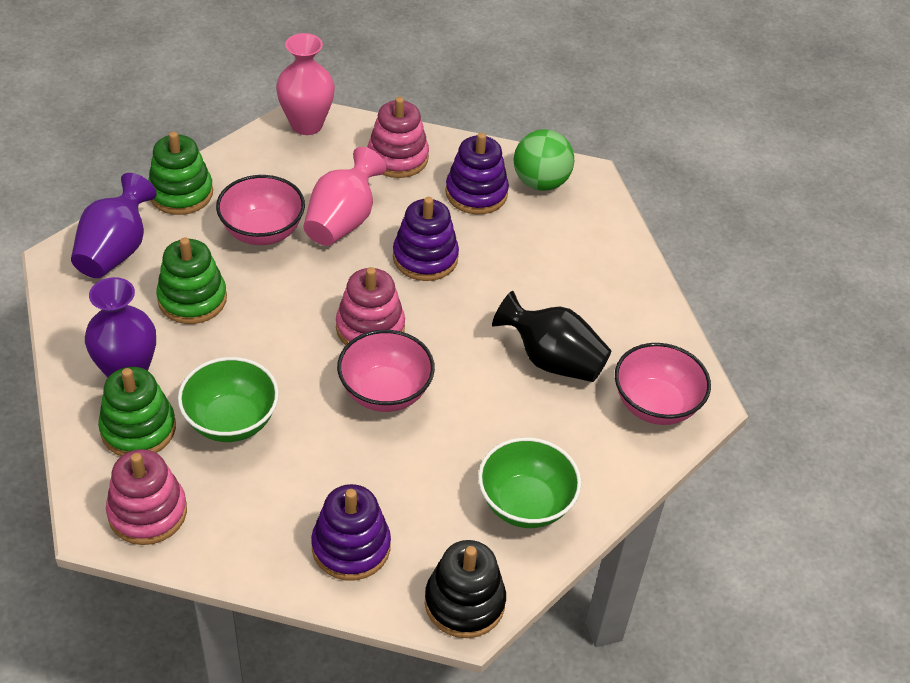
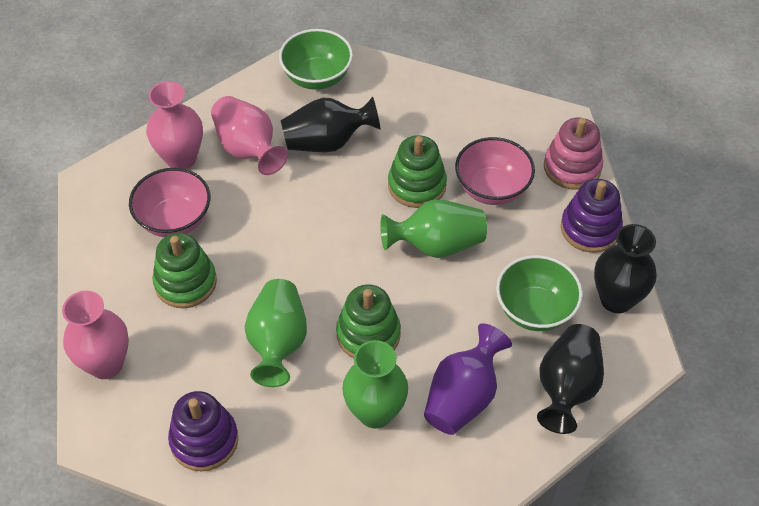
black stacking toy: 1 -> 0
black vase: 1 -> 3
green ball: 1 -> 0
green vase: 0 -> 3
pink bowl: 3 -> 2
pink stacking toy: 3 -> 1
pink vase: 2 -> 3
purple stacking toy: 3 -> 2
purple vase: 2 -> 1

